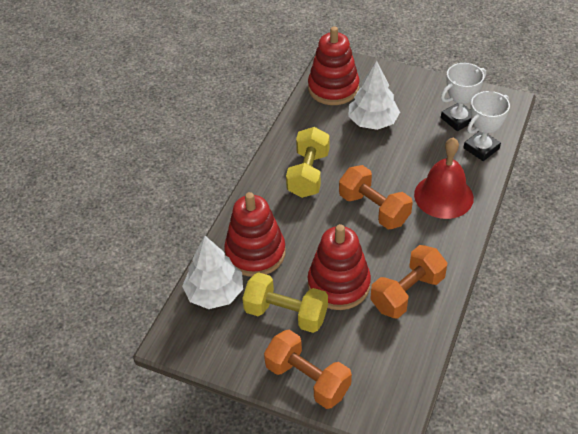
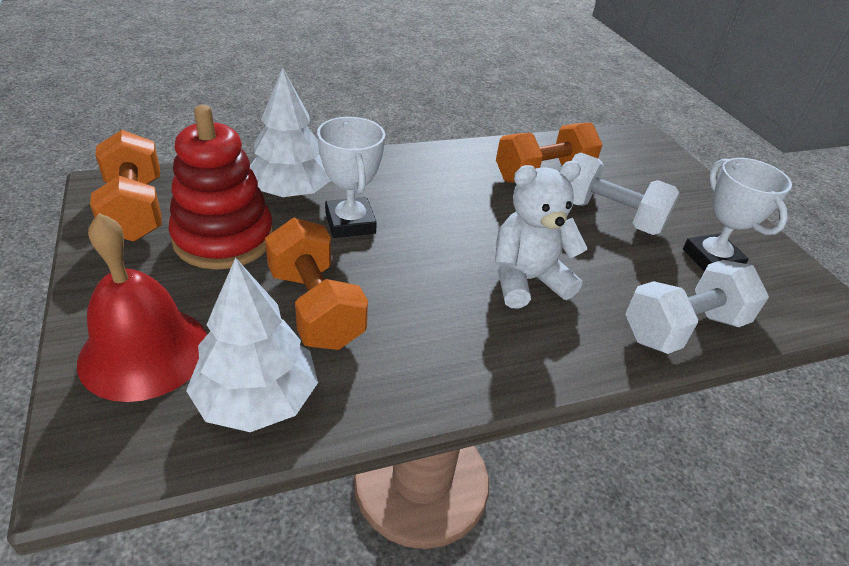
red stacking toy: 3 -> 1
white dumbbell: 0 -> 2
white teddy bear: 0 -> 1
yellow dumbbell: 2 -> 0

